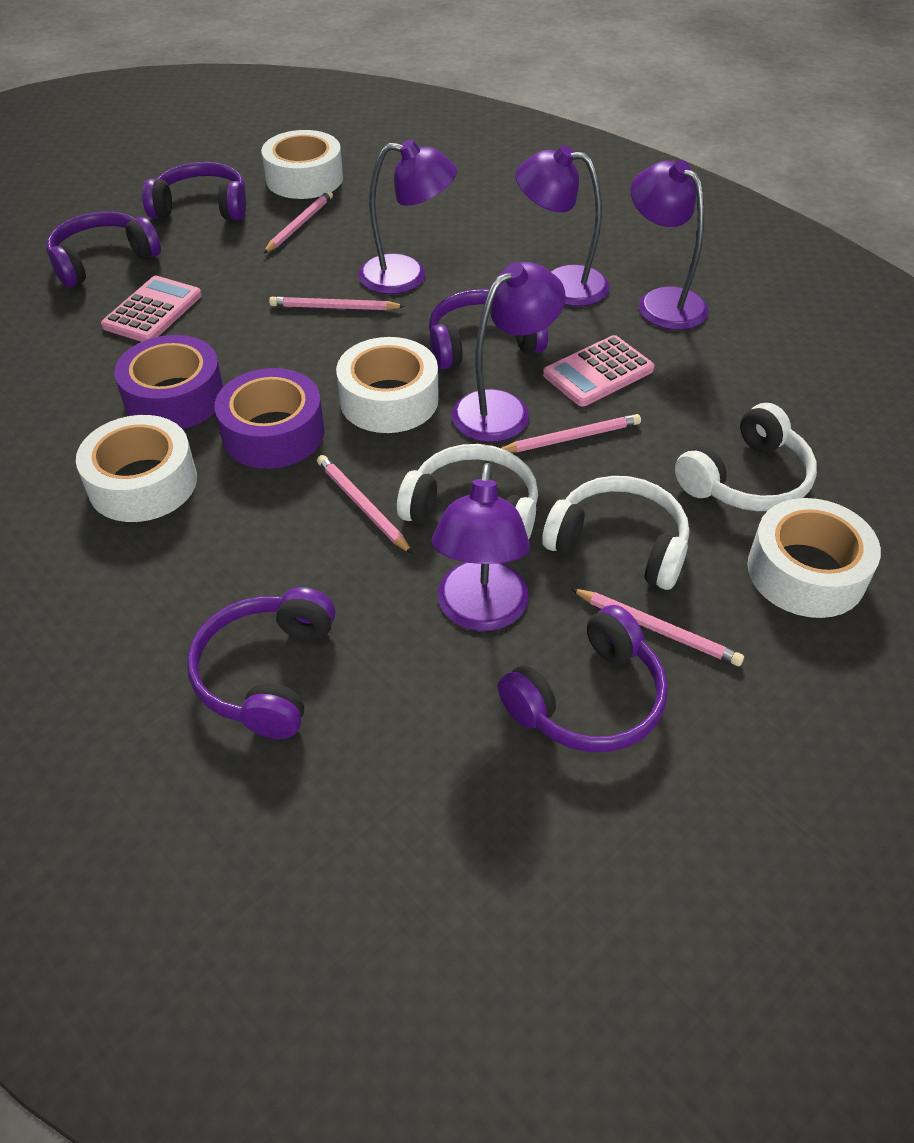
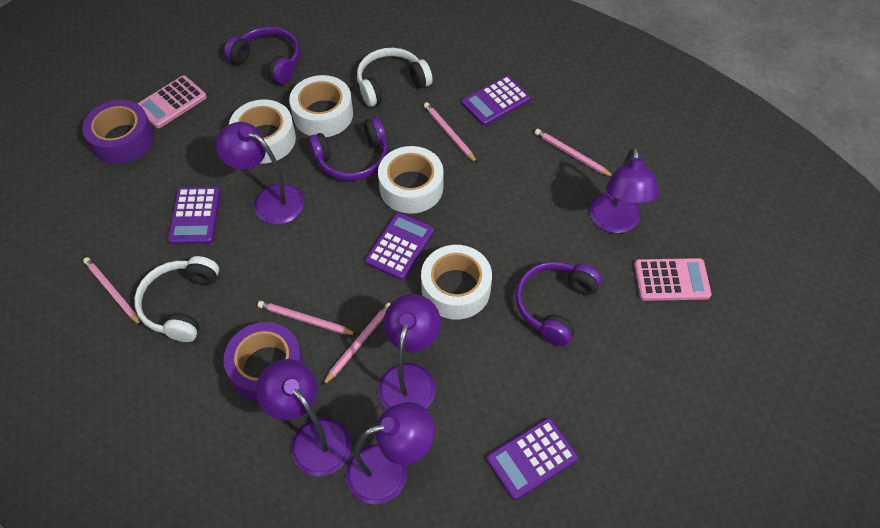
purple calculator: 0 -> 4
purple headphones: 5 -> 3
white headphones: 3 -> 2

